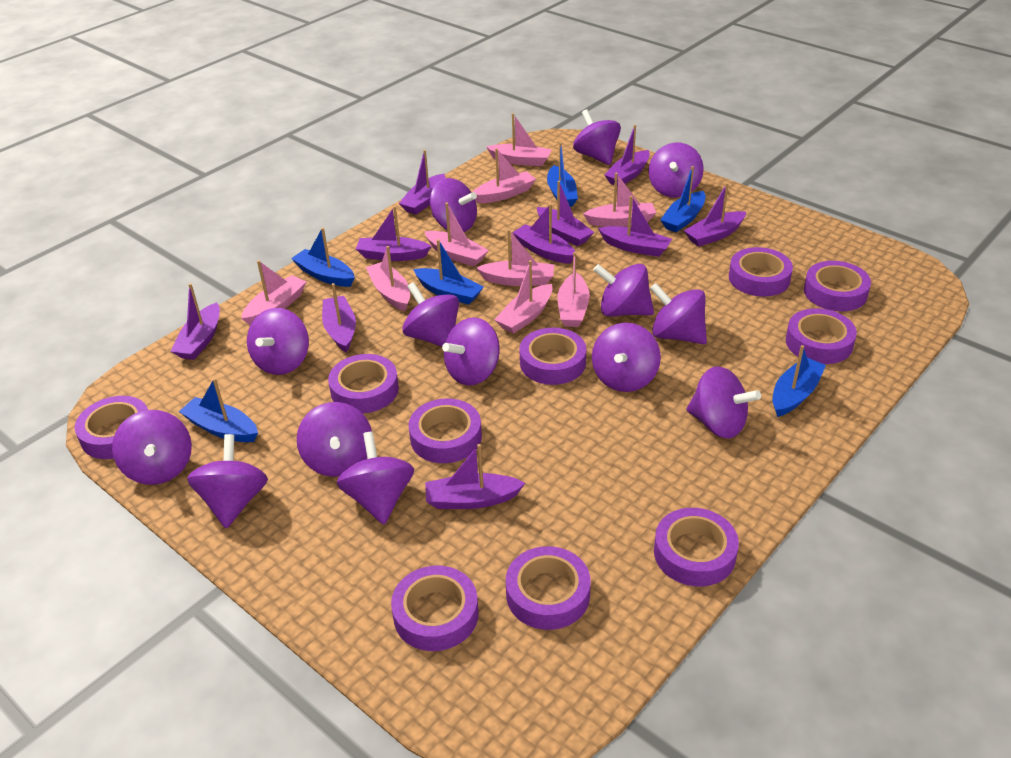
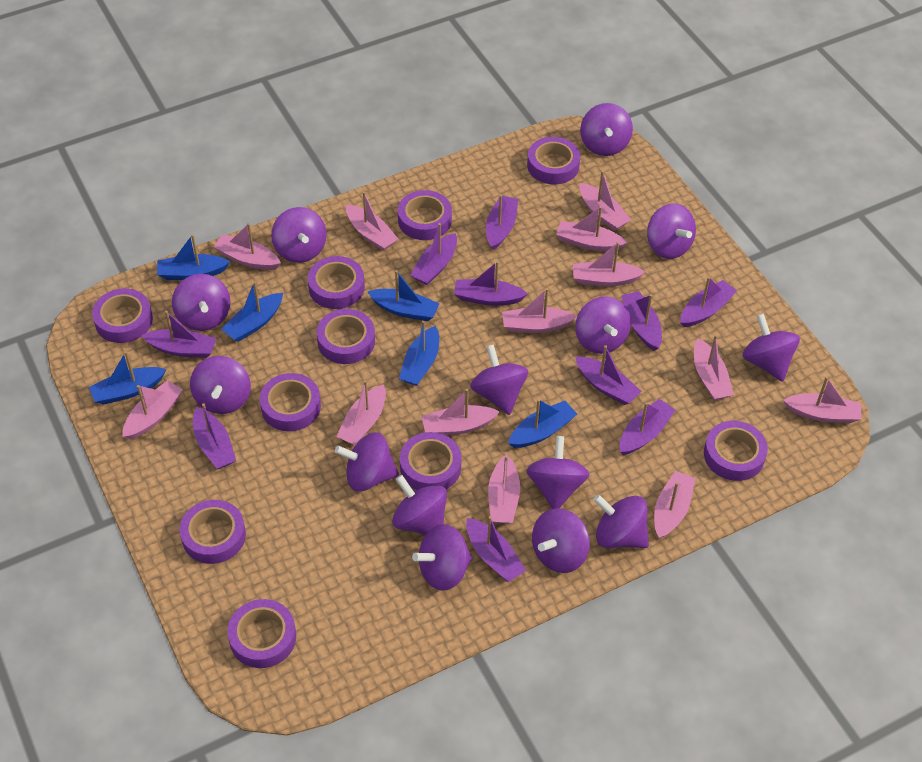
pink boat: 9 -> 13

